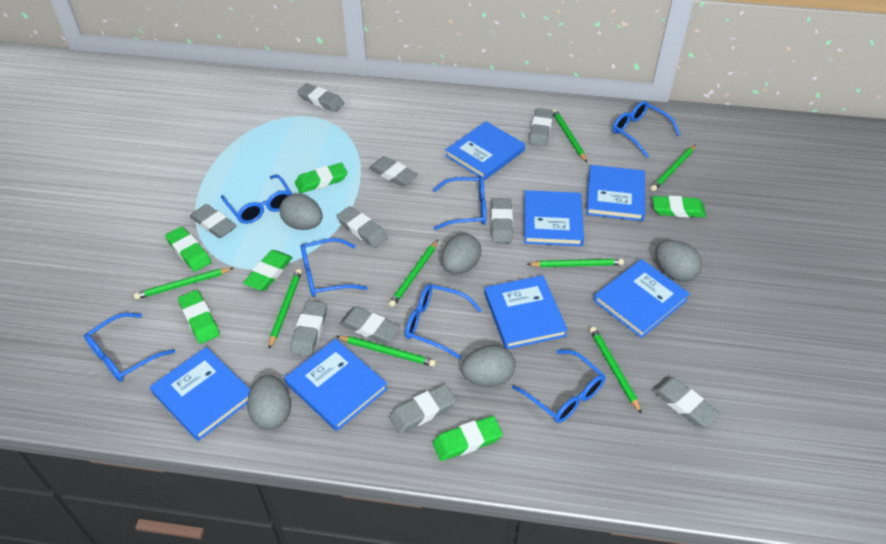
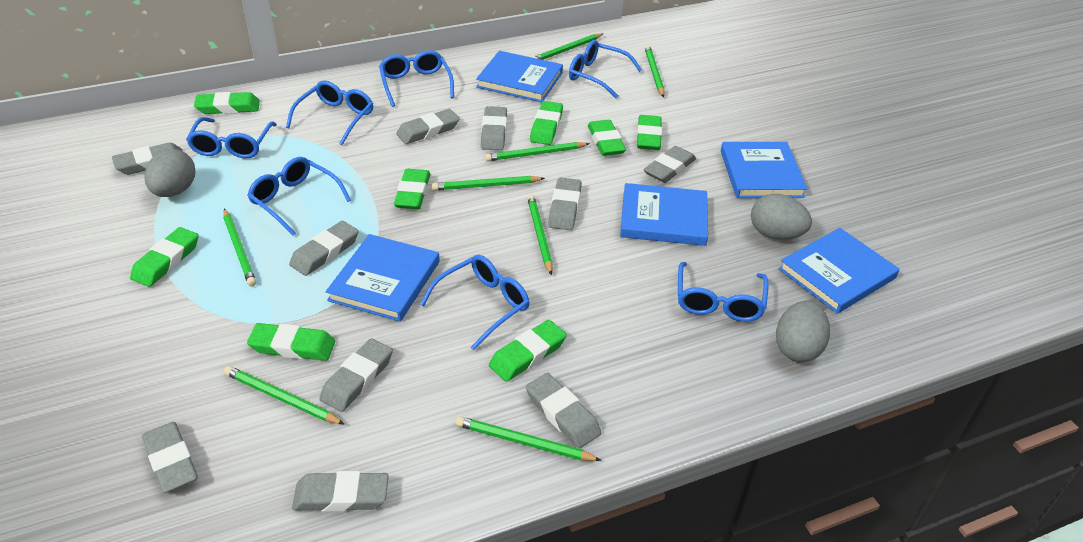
blue book: 7 -> 5
green eraser: 6 -> 8
grey egg: 5 -> 3

